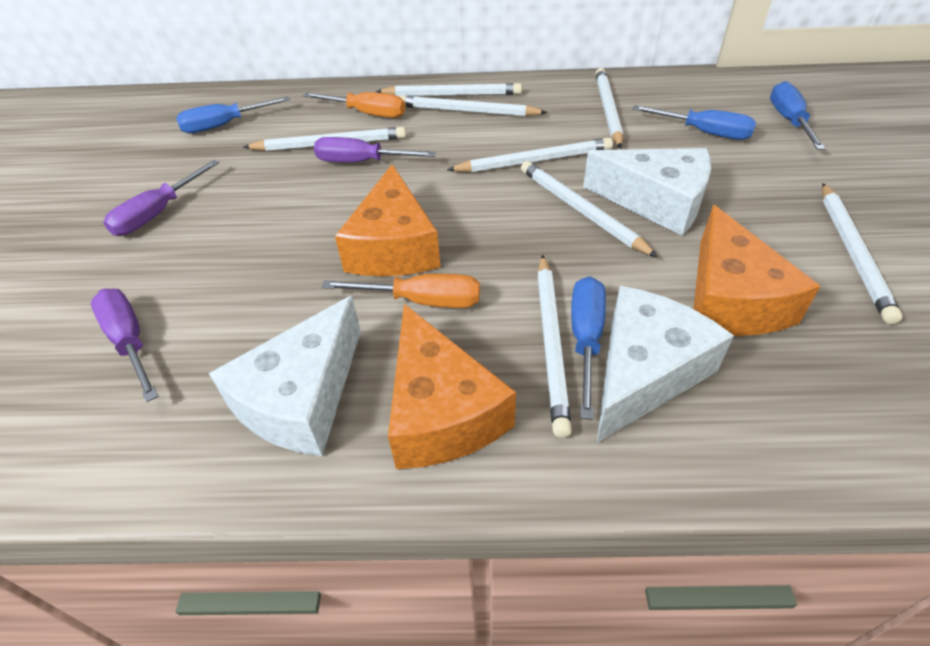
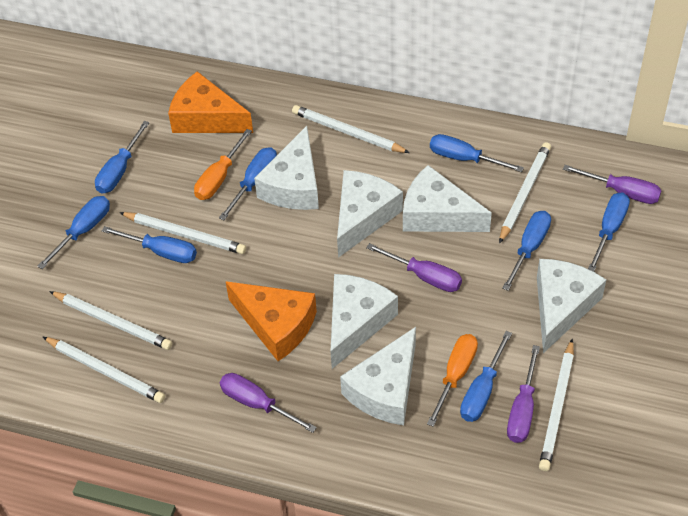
blue screwdriver: 4 -> 8
orange cheese: 3 -> 2
purple screwdriver: 3 -> 4
white cheese: 3 -> 6
white pencil: 8 -> 6

